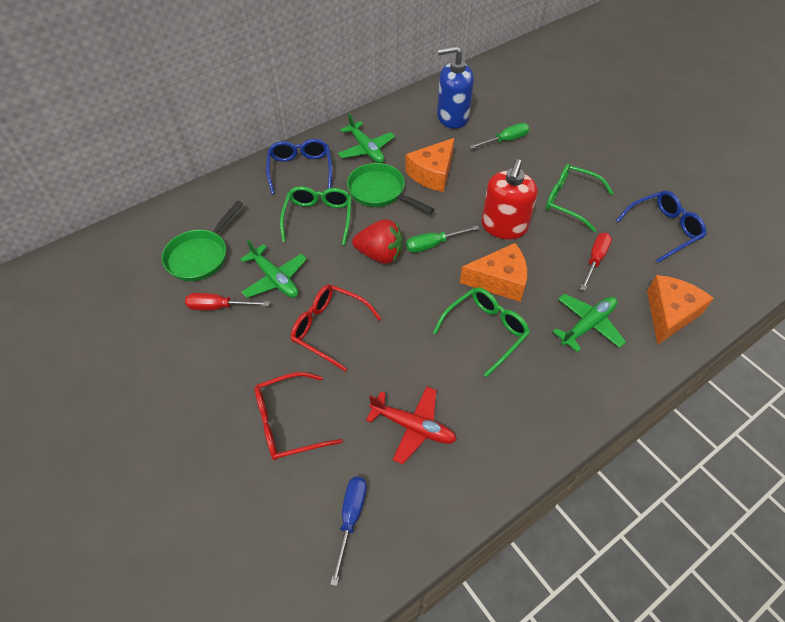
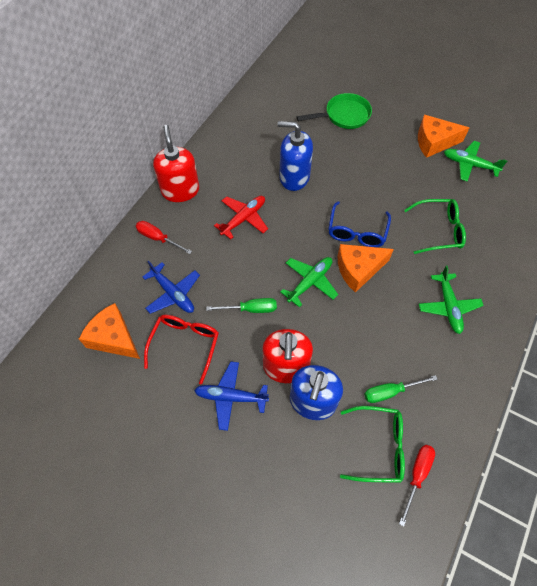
blue glasses: 2 -> 1
blue plane: 0 -> 2
blue screwdriver: 1 -> 0
blue soap dispenser: 1 -> 2
green glasses: 3 -> 2
green pan: 2 -> 1
red glasses: 2 -> 1
red soap dispenser: 1 -> 2
red strawberry: 1 -> 0

